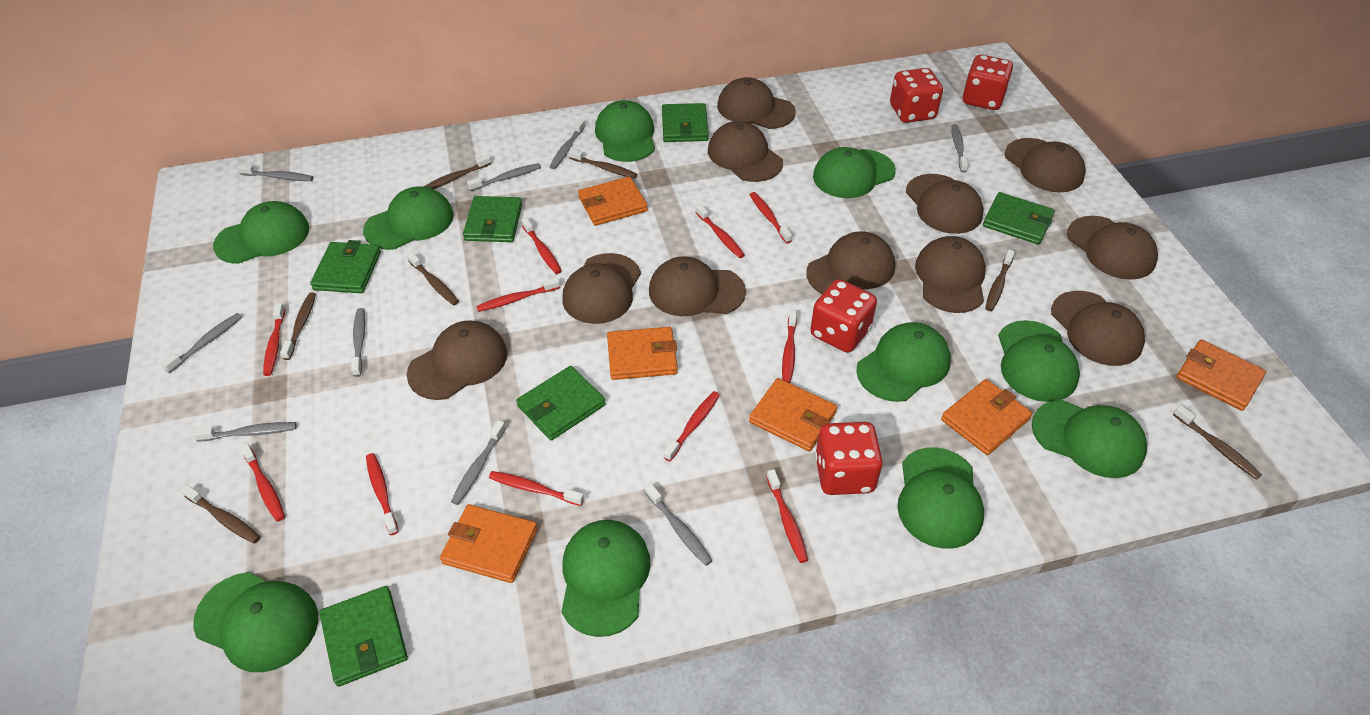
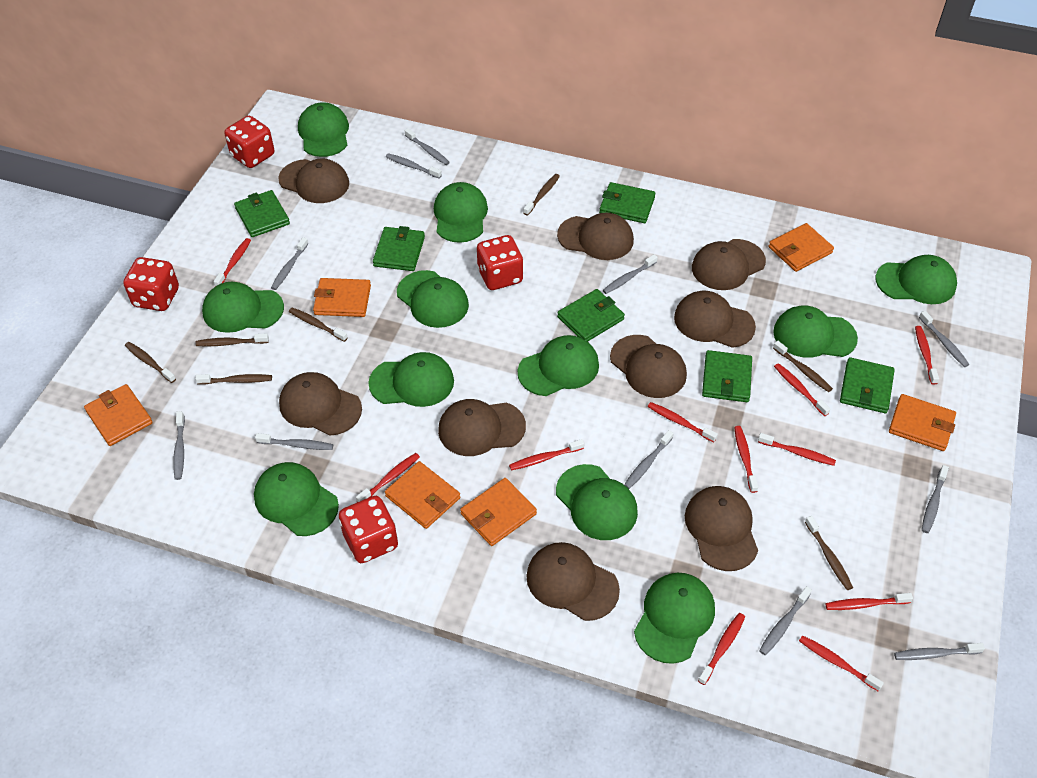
brown cap: 11 -> 9
green cap: 10 -> 11
grey toothbrush: 9 -> 11

